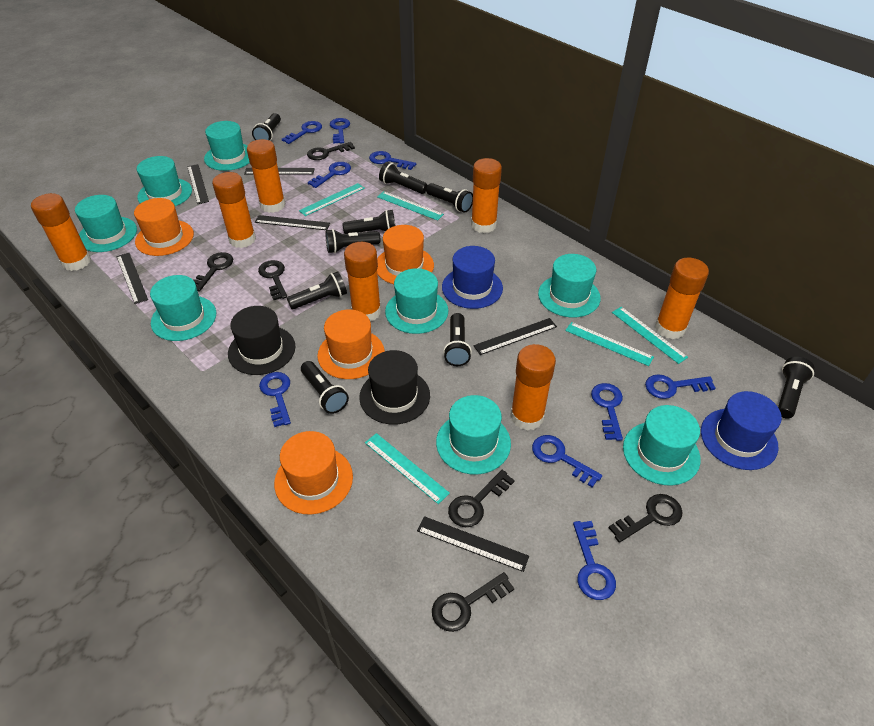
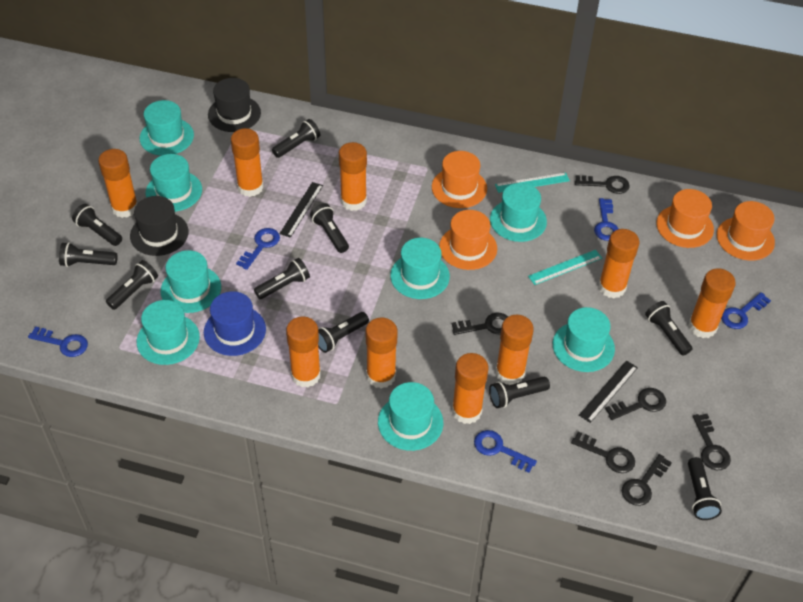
black flashlight: 9 -> 10
black ruler: 6 -> 2
blue hat: 2 -> 1
blue key: 9 -> 5
orange glue stick: 7 -> 9
turquoise ruler: 5 -> 2

